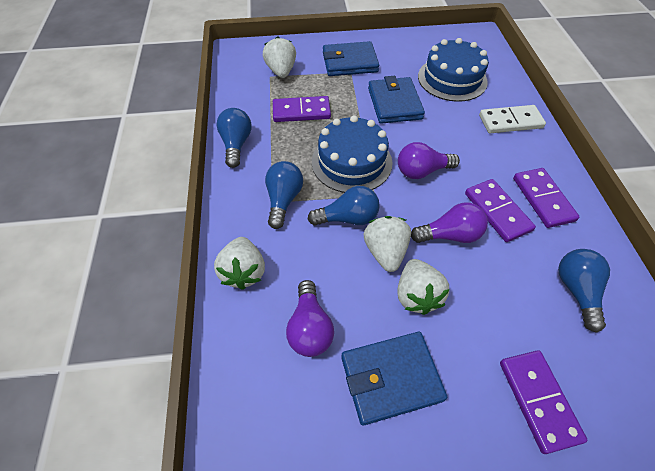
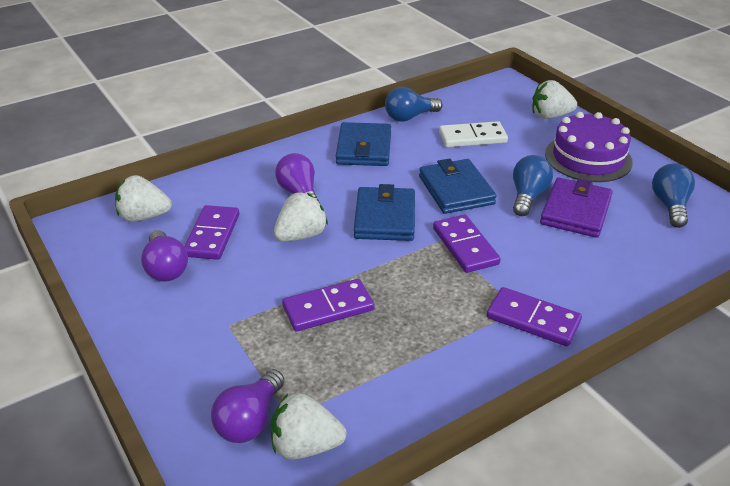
blue cake: 2 -> 0
blue light bulb: 4 -> 3
purple cake: 0 -> 1
purple wallet: 0 -> 1

